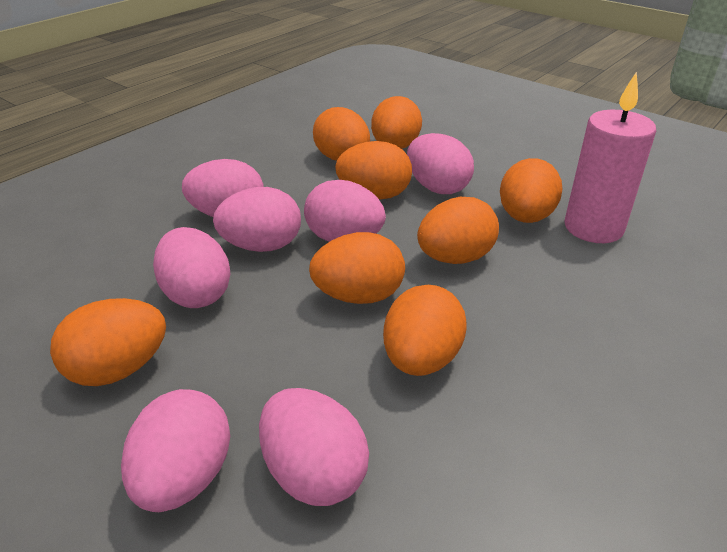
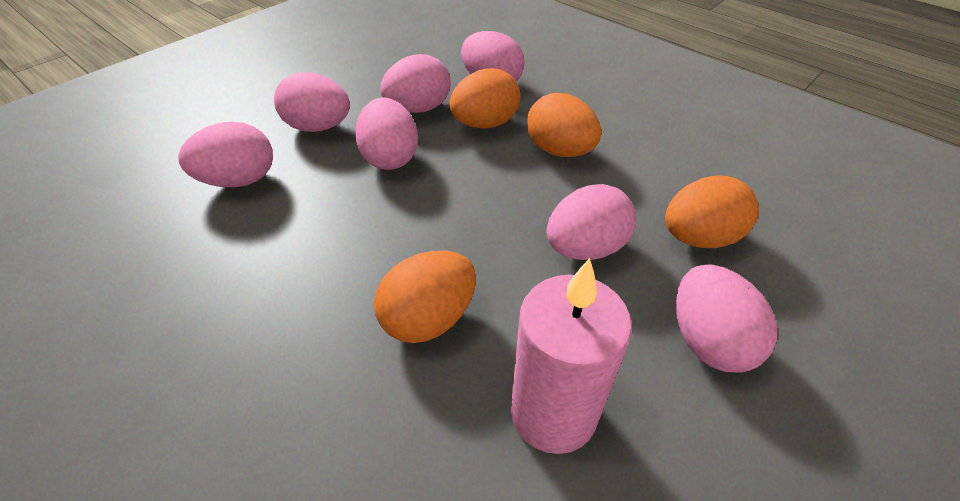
orange egg: 8 -> 4

